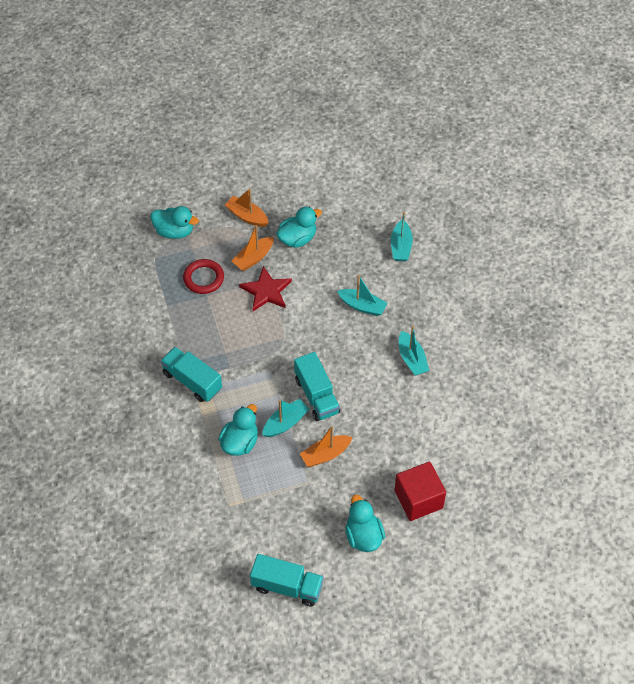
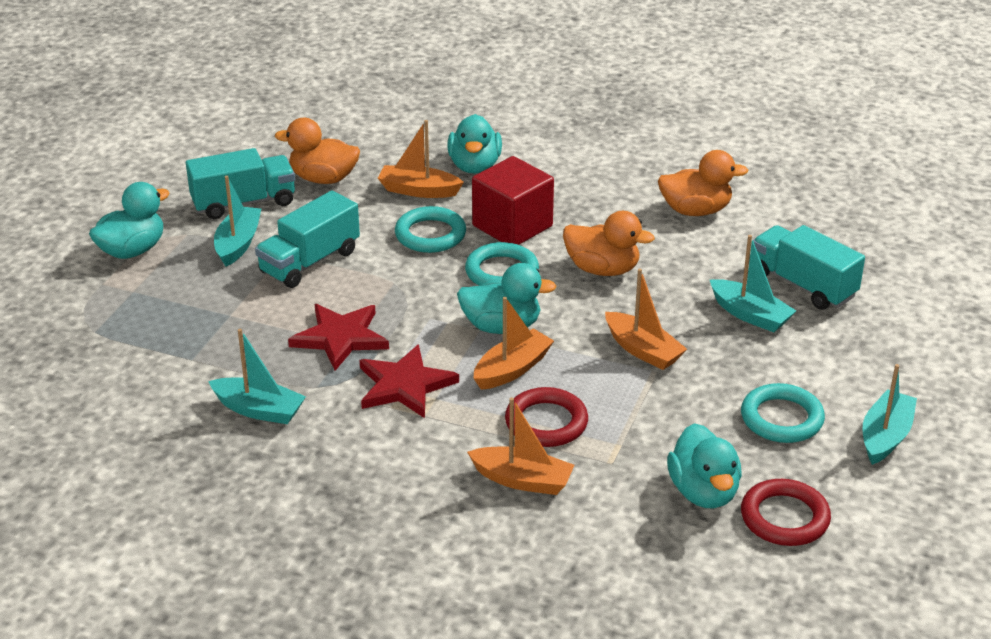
orange boat: 3 -> 4
orange duck: 0 -> 3
red ring: 1 -> 2
red star: 1 -> 2
turquoise ring: 0 -> 3

